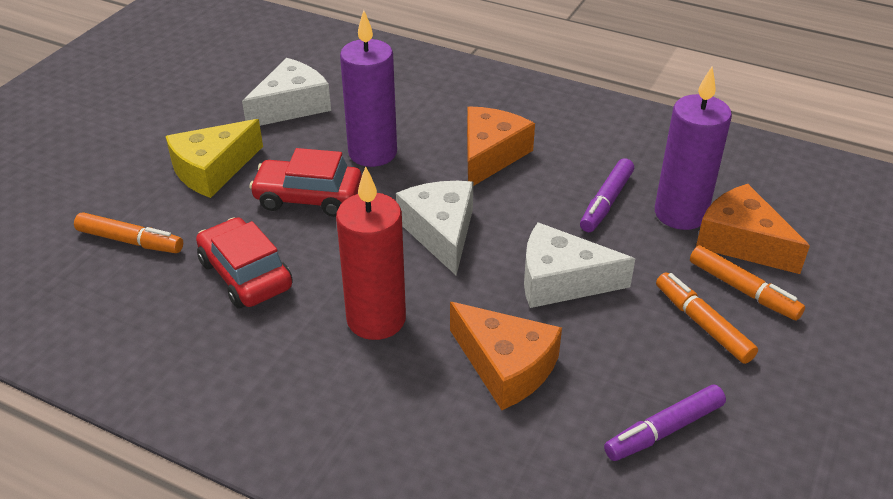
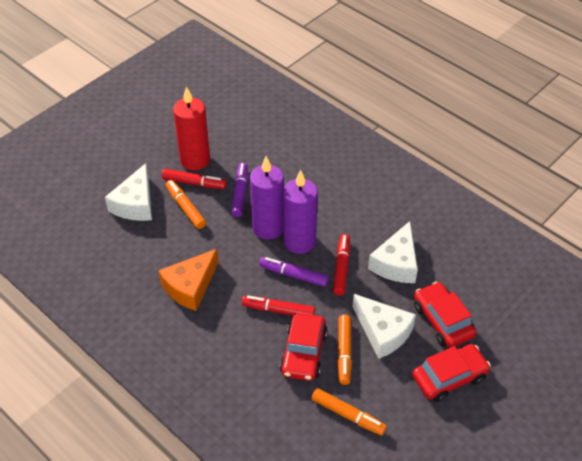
orange cheese: 3 -> 1
red car: 2 -> 3
red marker: 0 -> 3
yellow cheese: 1 -> 0

